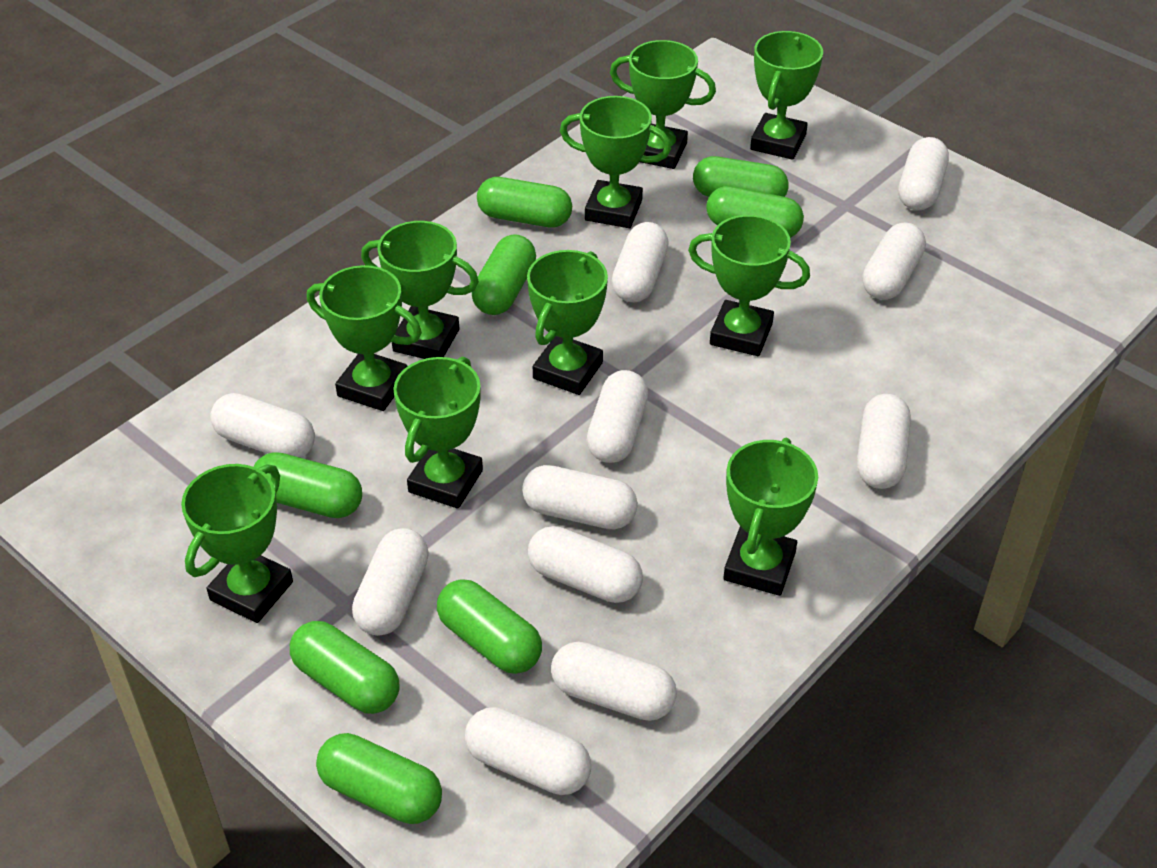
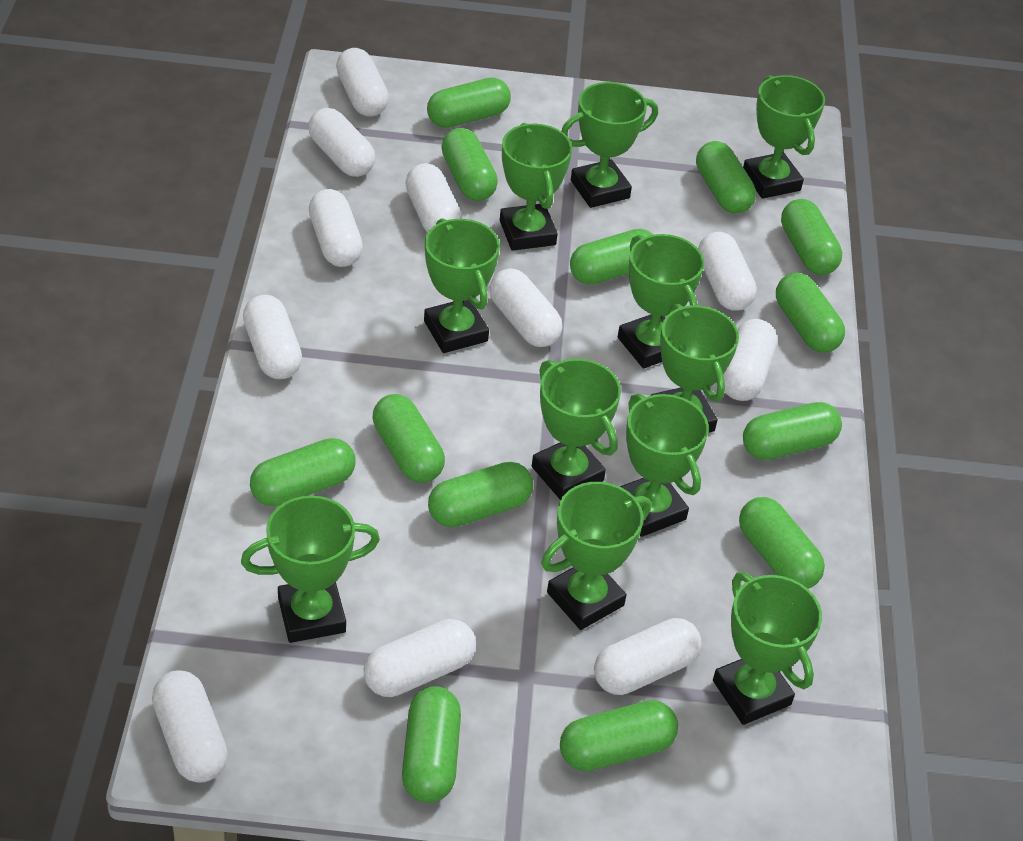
green capsule: 8 -> 13
green trophy: 10 -> 11

